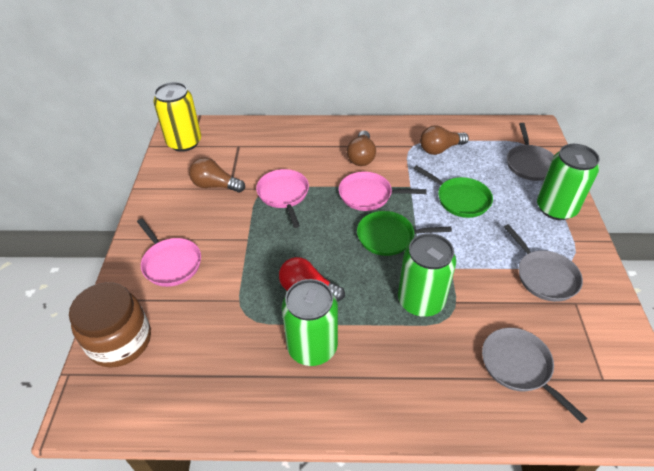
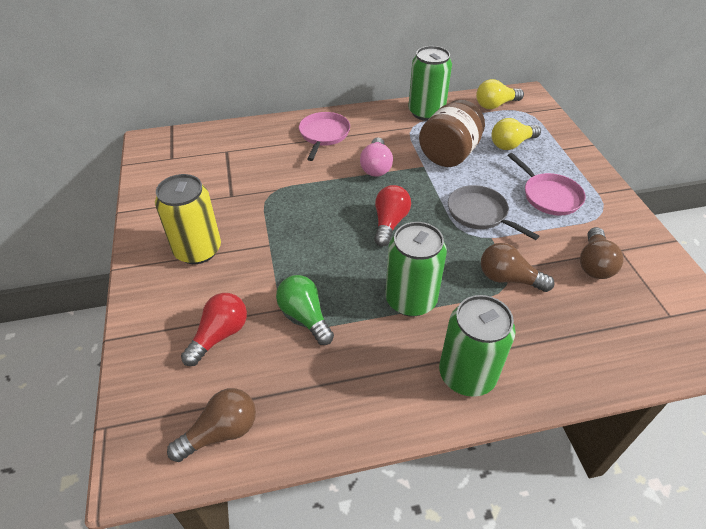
green light bulb: 0 -> 1
green pan: 2 -> 0
grey pan: 3 -> 1
pink light bulb: 0 -> 1
pink pan: 3 -> 2
red light bulb: 1 -> 2
yellow light bulb: 0 -> 2

